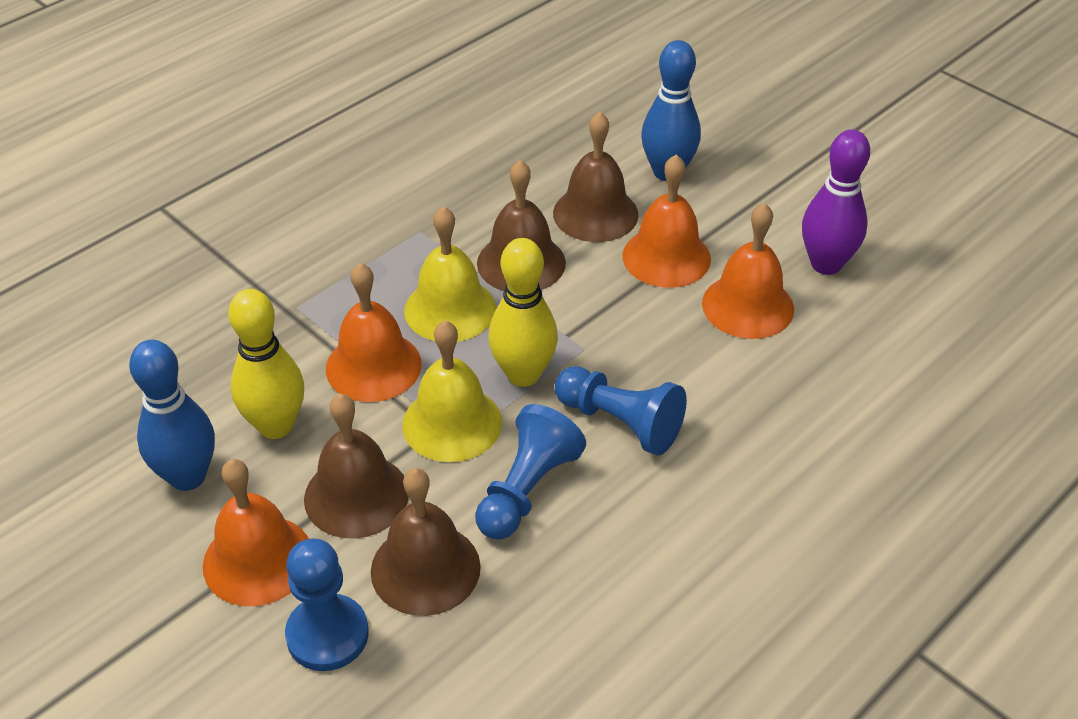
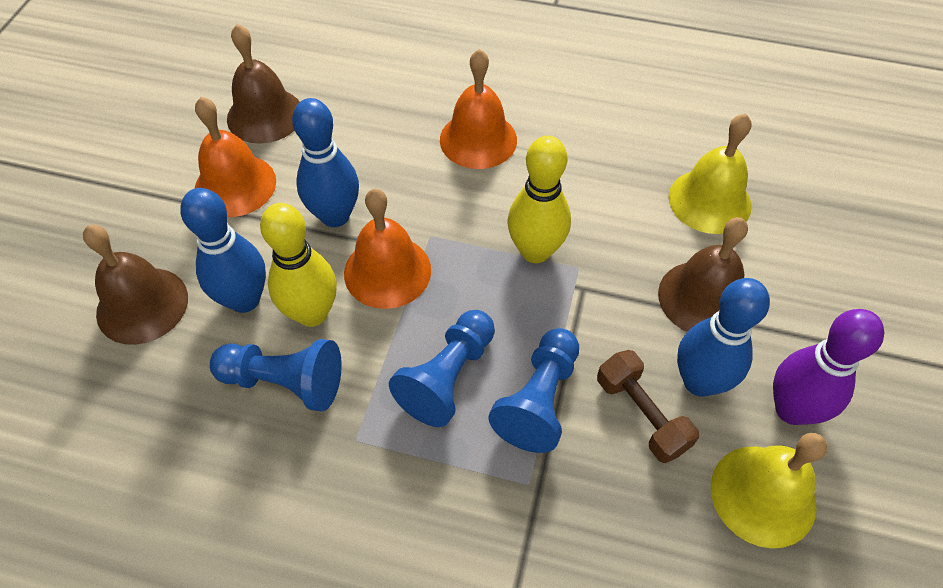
blue bowling pin: 2 -> 3
brown bell: 4 -> 3
brown dumbbell: 0 -> 1
orange bell: 4 -> 3

